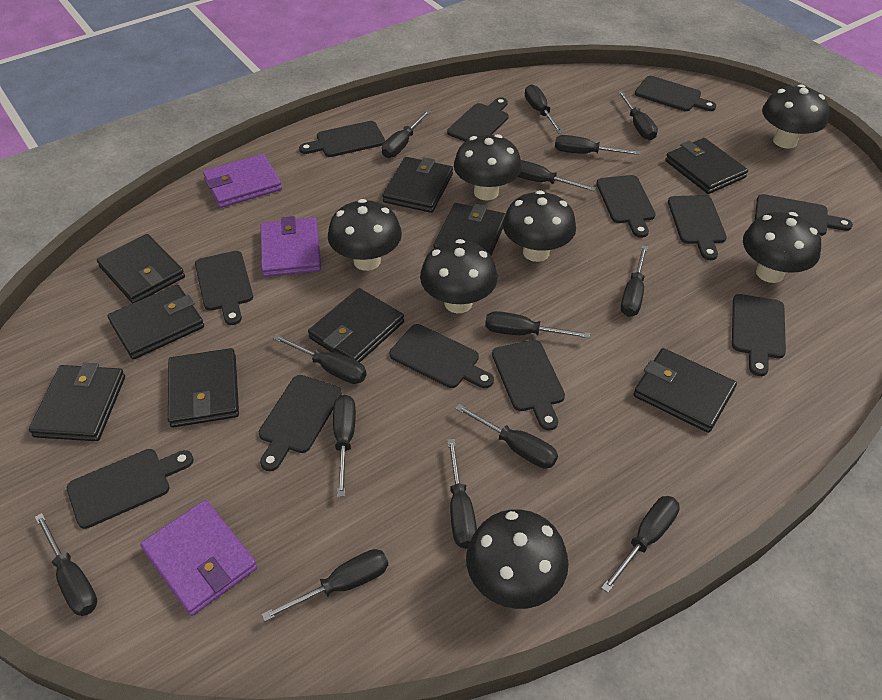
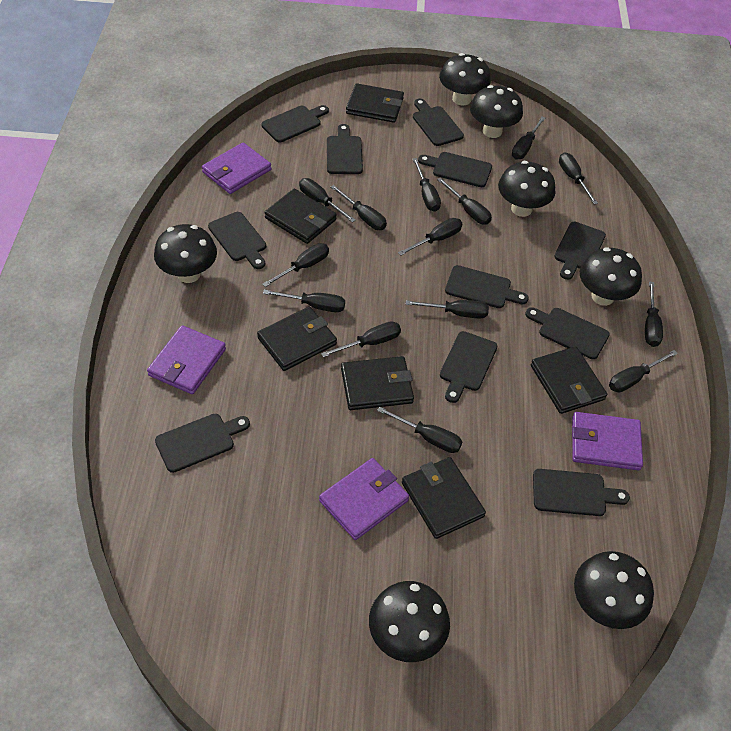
black cutting board: 12 -> 11
black wallet: 9 -> 6
purple wallet: 3 -> 4

